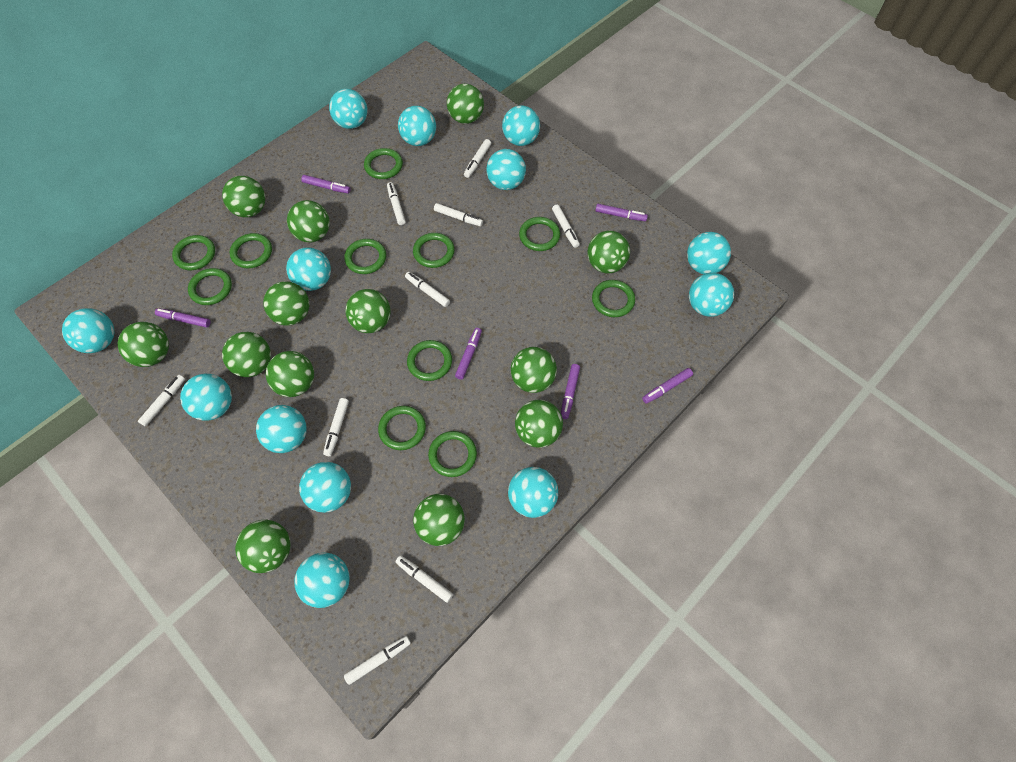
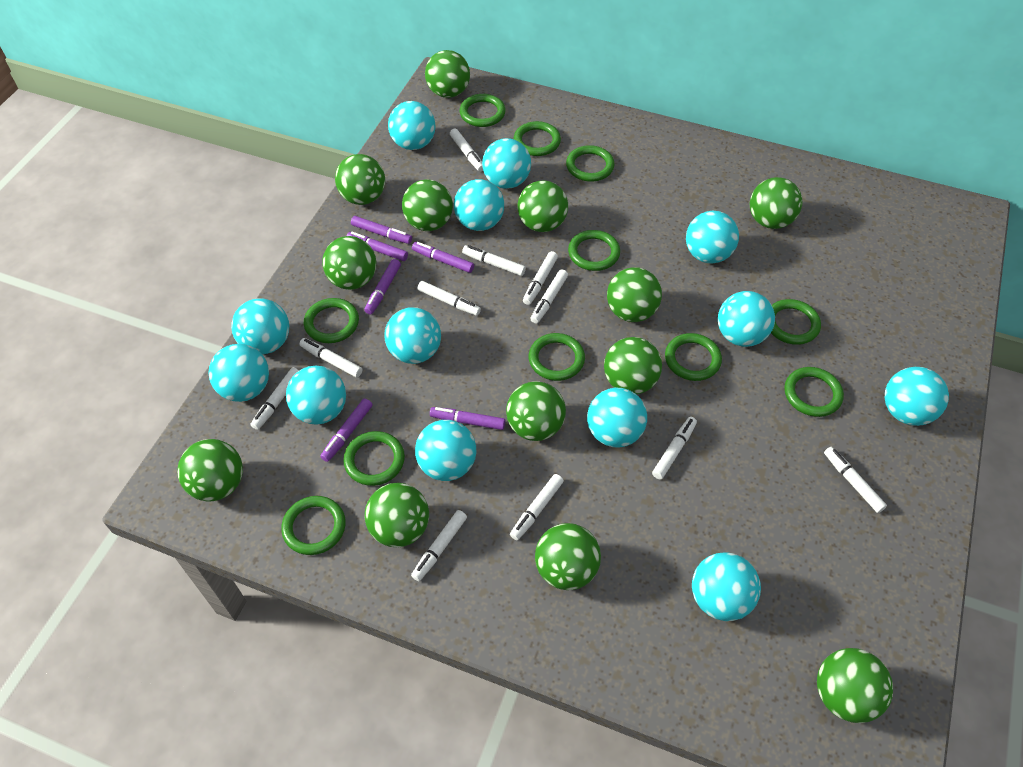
white marker: 9 -> 11

